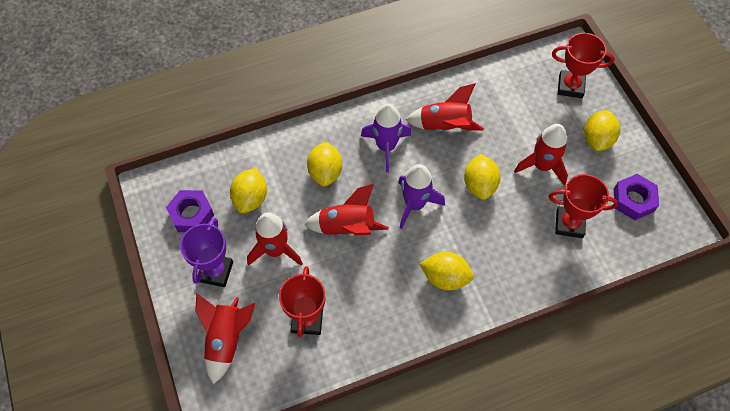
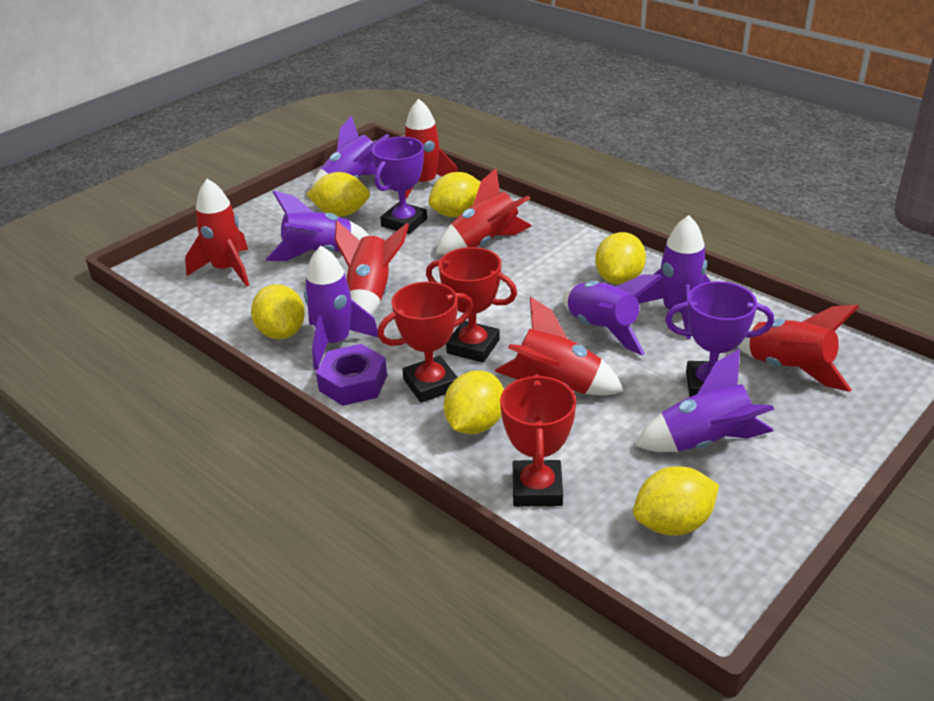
purple nut: 2 -> 1
purple rocket: 2 -> 6
purple trophy: 1 -> 2
red rocket: 5 -> 6
yellow lemon: 5 -> 6

